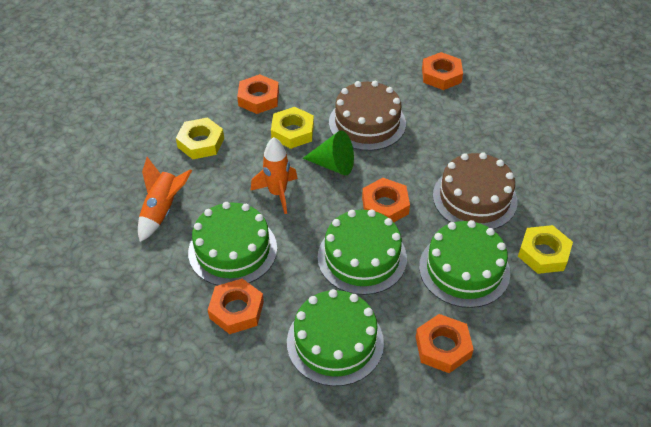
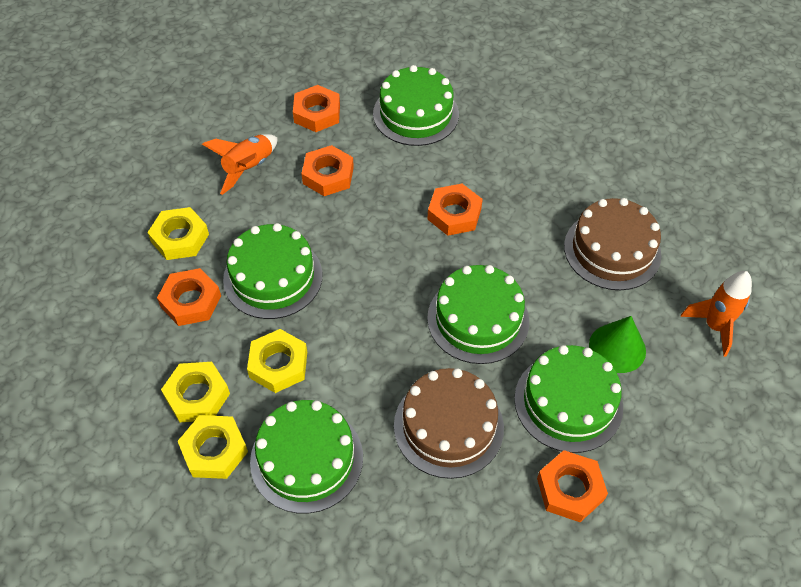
green cake: 4 -> 5
yellow nut: 3 -> 4

